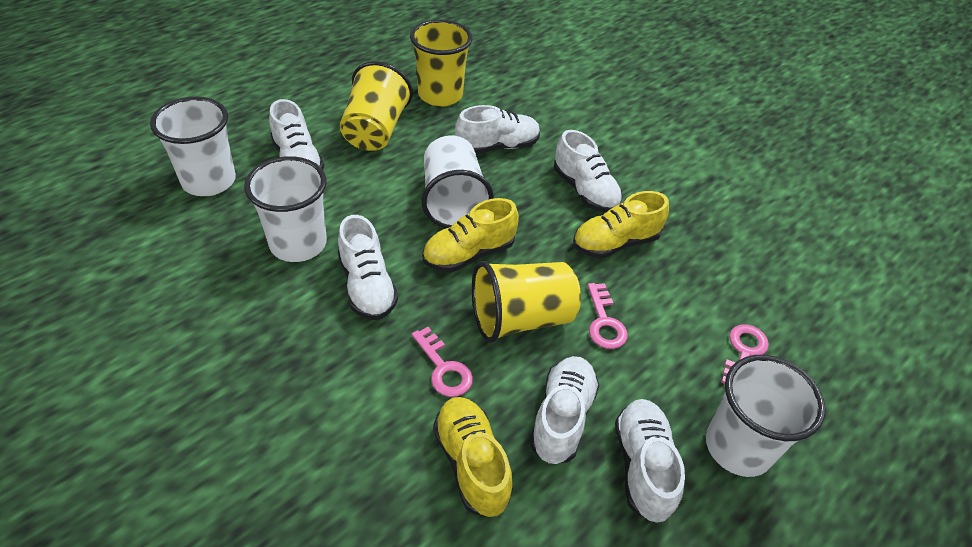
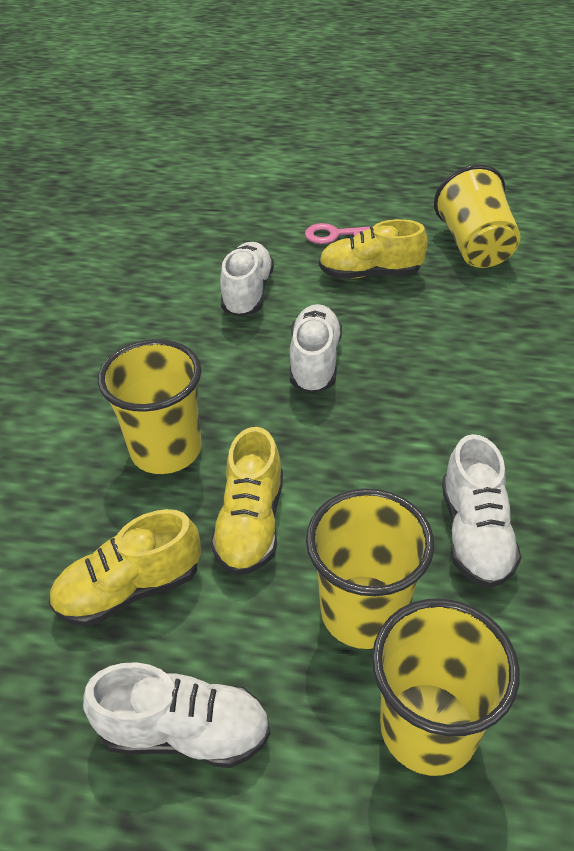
pink key: 3 -> 1
white cup: 4 -> 0
white shoe: 6 -> 4
yellow cup: 3 -> 4

